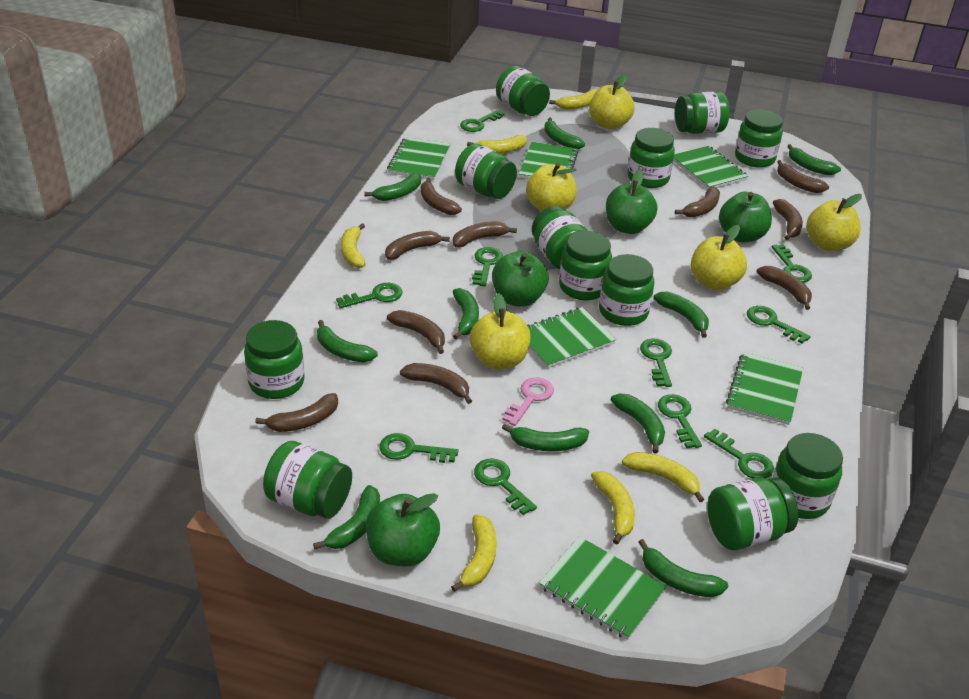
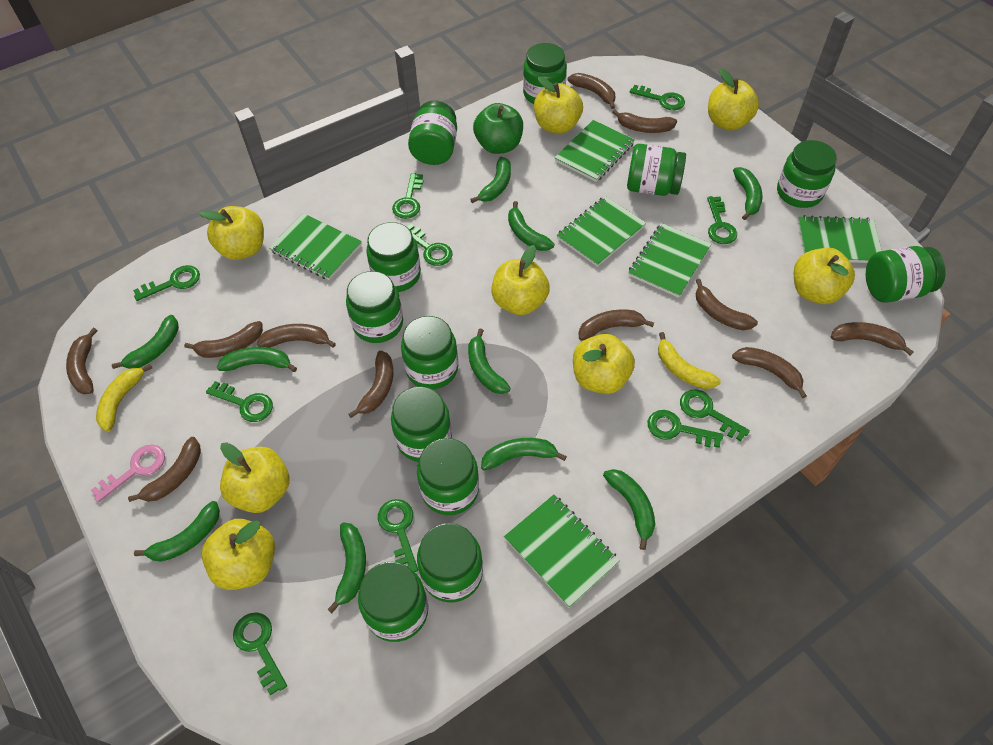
brown banana: 10 -> 11
green apple: 4 -> 1
yellow apple: 5 -> 8
yellow banana: 6 -> 2

